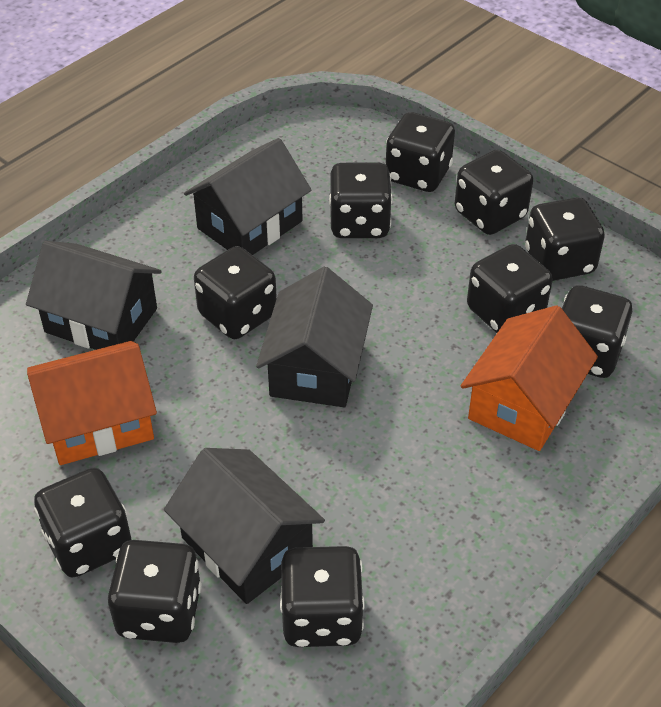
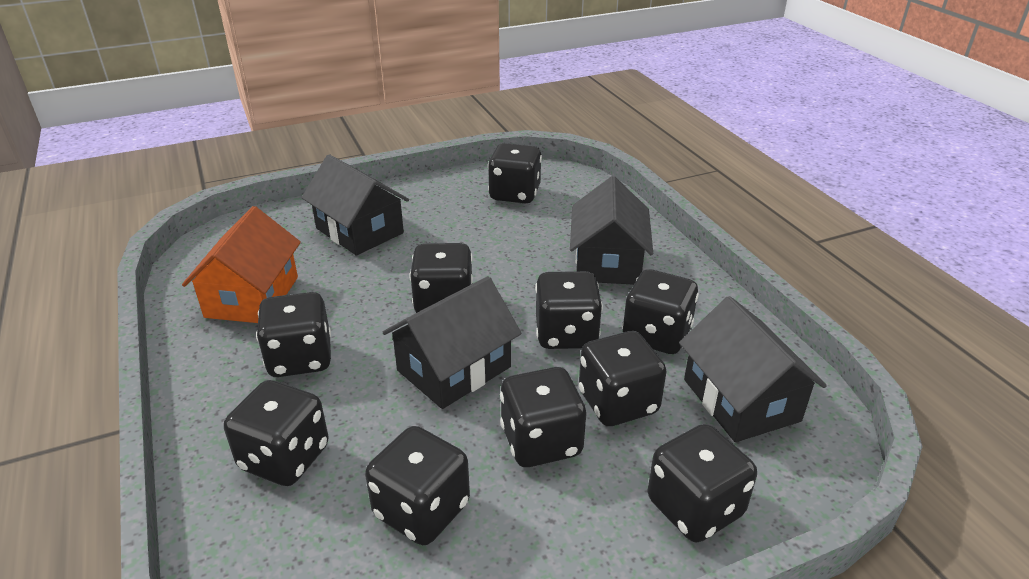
orange house: 2 -> 1

